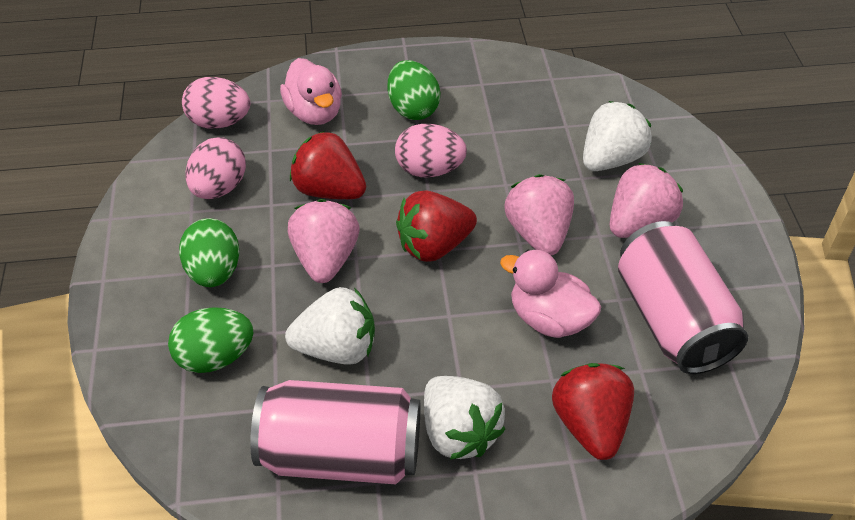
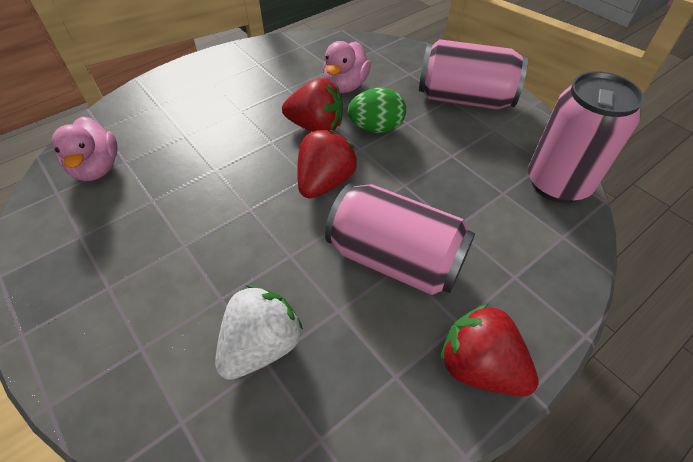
green egg: 3 -> 1
pink can: 2 -> 3
pink egg: 3 -> 0
pink strawberry: 3 -> 0
white strawberry: 3 -> 1

